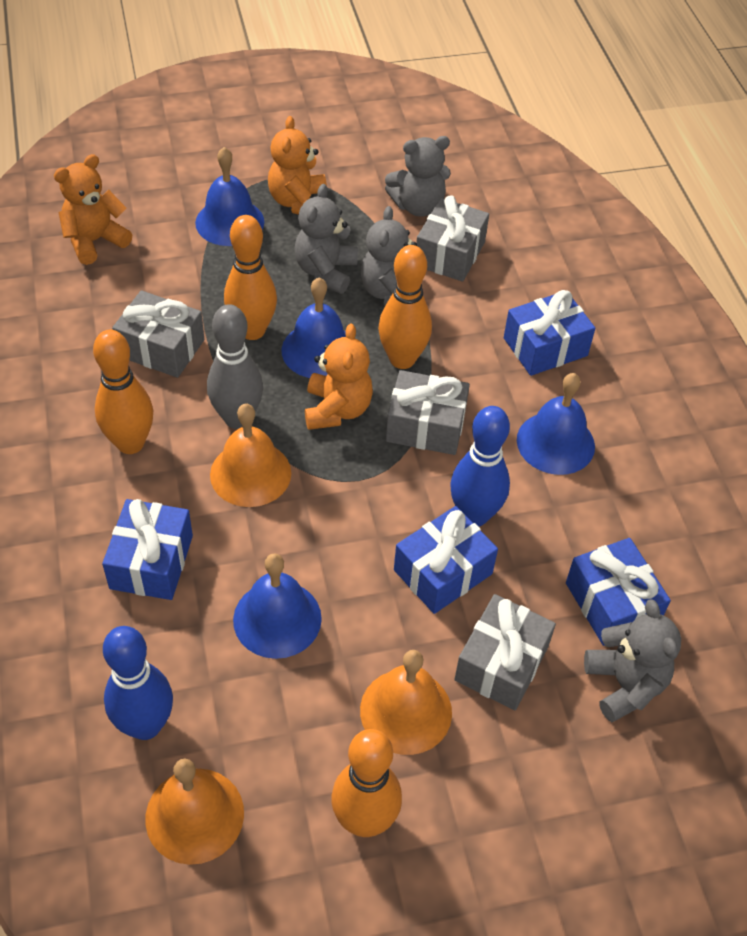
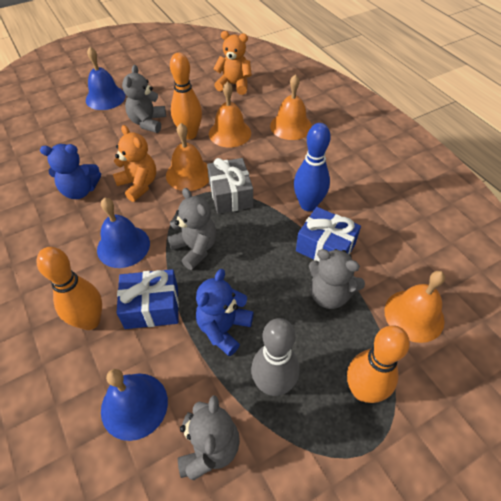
blue bell: 4 -> 3
blue bowling pin: 2 -> 1
blue gift: 4 -> 2
blue teddy bear: 0 -> 2
grey gift: 4 -> 1
orange bell: 3 -> 4
orange bowling pin: 4 -> 3
orange teddy bear: 3 -> 2

